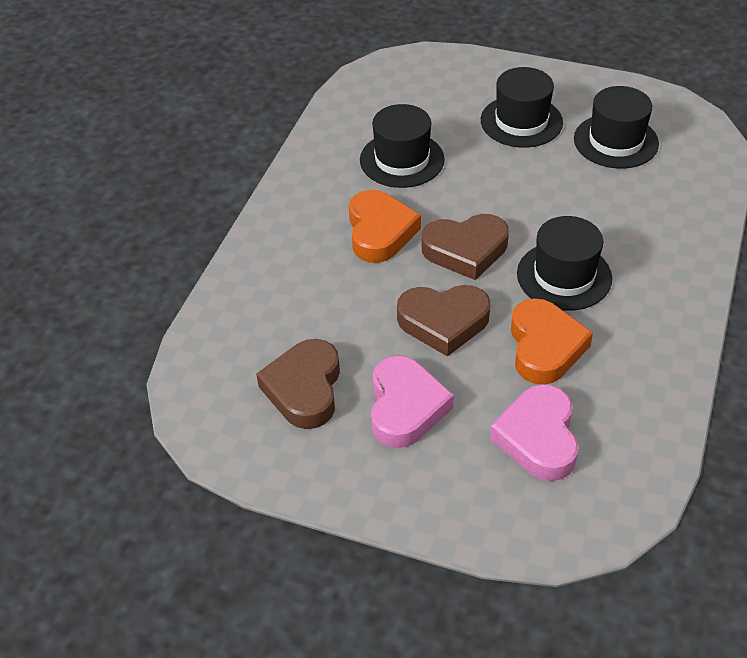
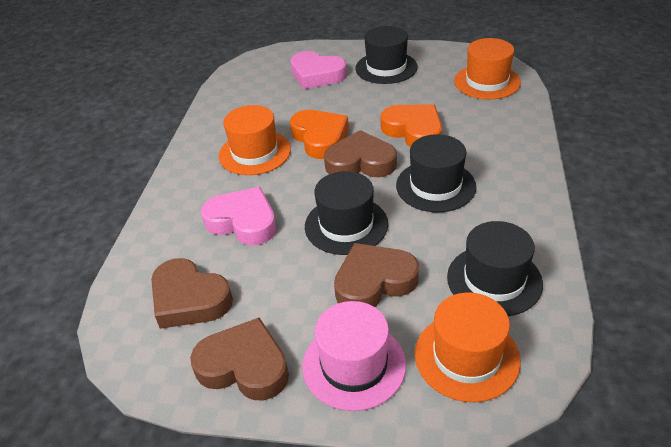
brown heart: 3 -> 4
orange hat: 0 -> 3
pink hat: 0 -> 1

